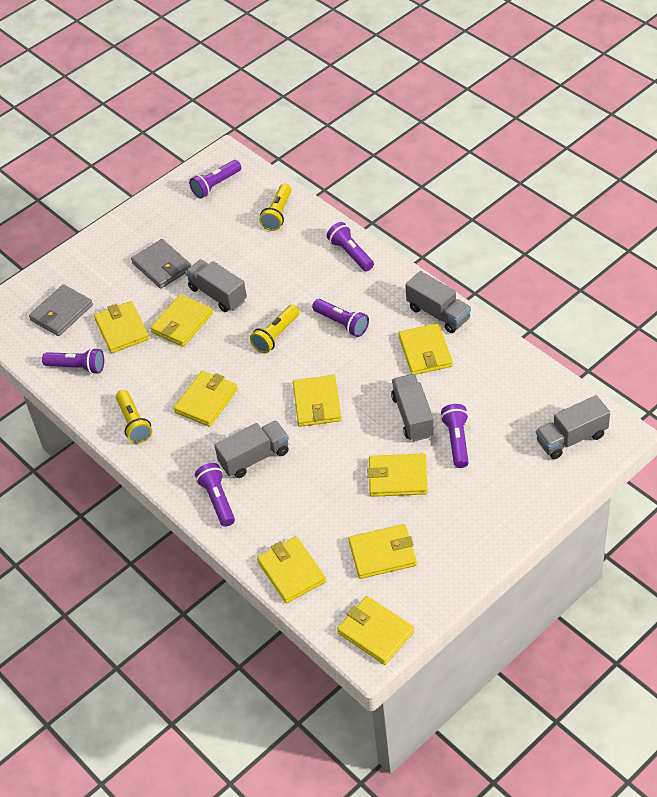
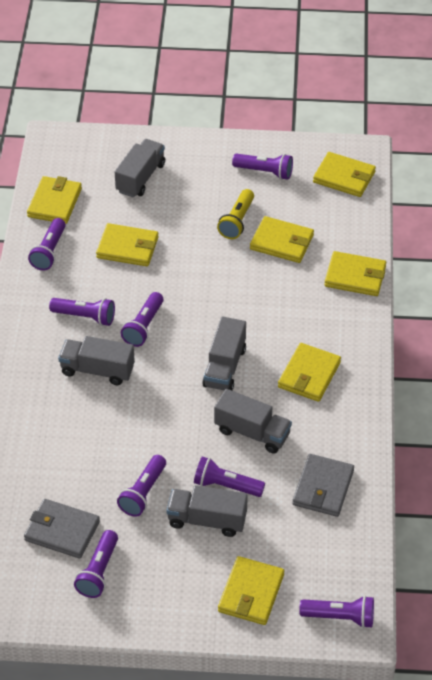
purple flashlight: 6 -> 8
yellow flashlight: 3 -> 1
yellow wallet: 9 -> 7

